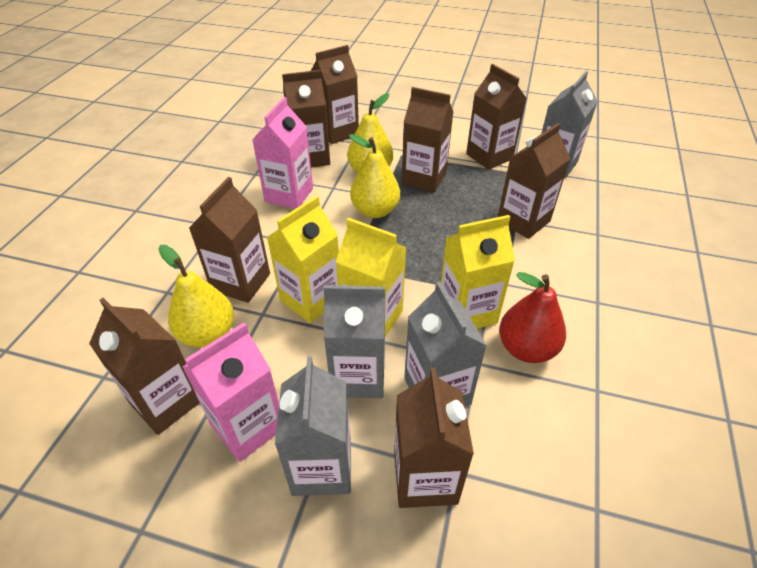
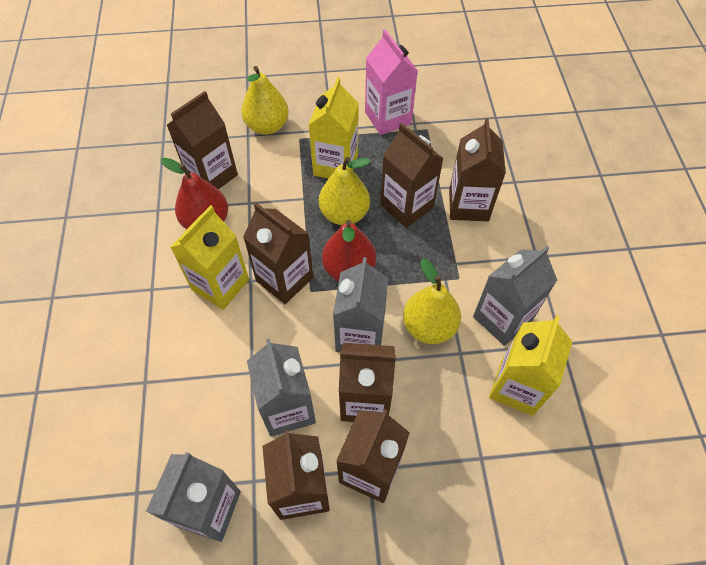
brown carton: 8 -> 7
pink carton: 2 -> 1
red pear: 1 -> 2

